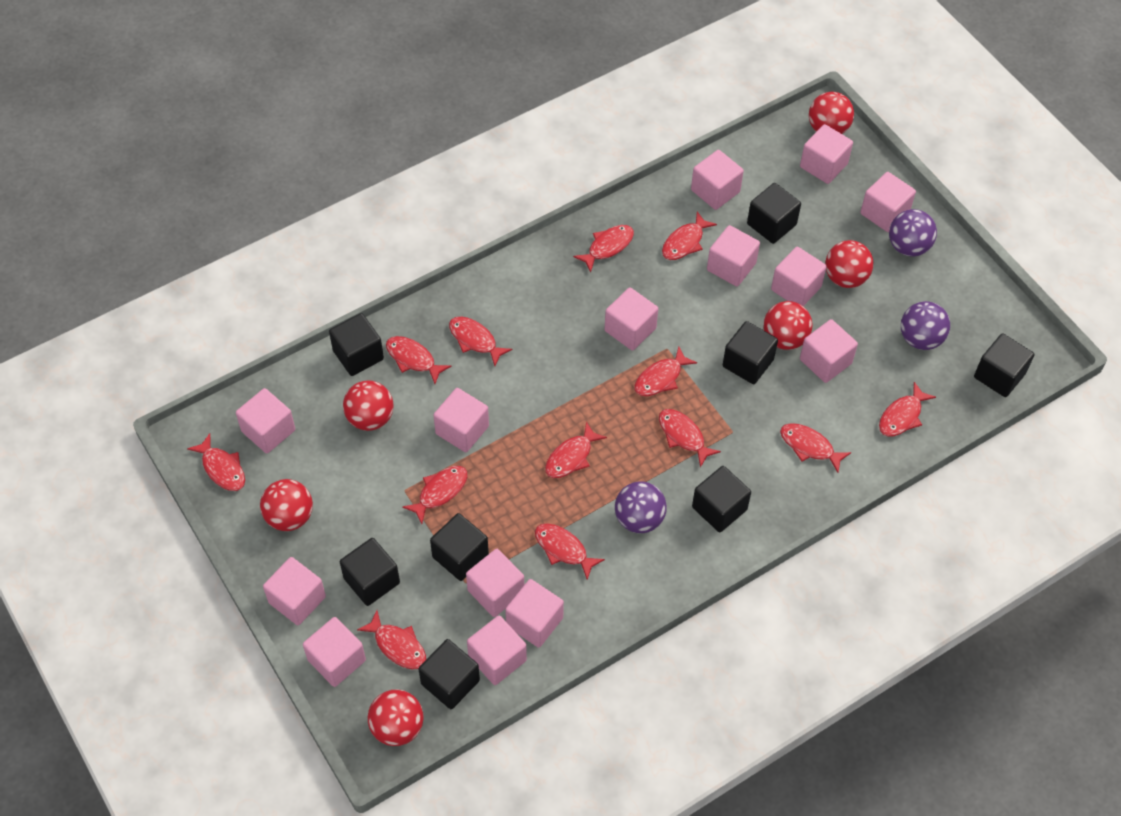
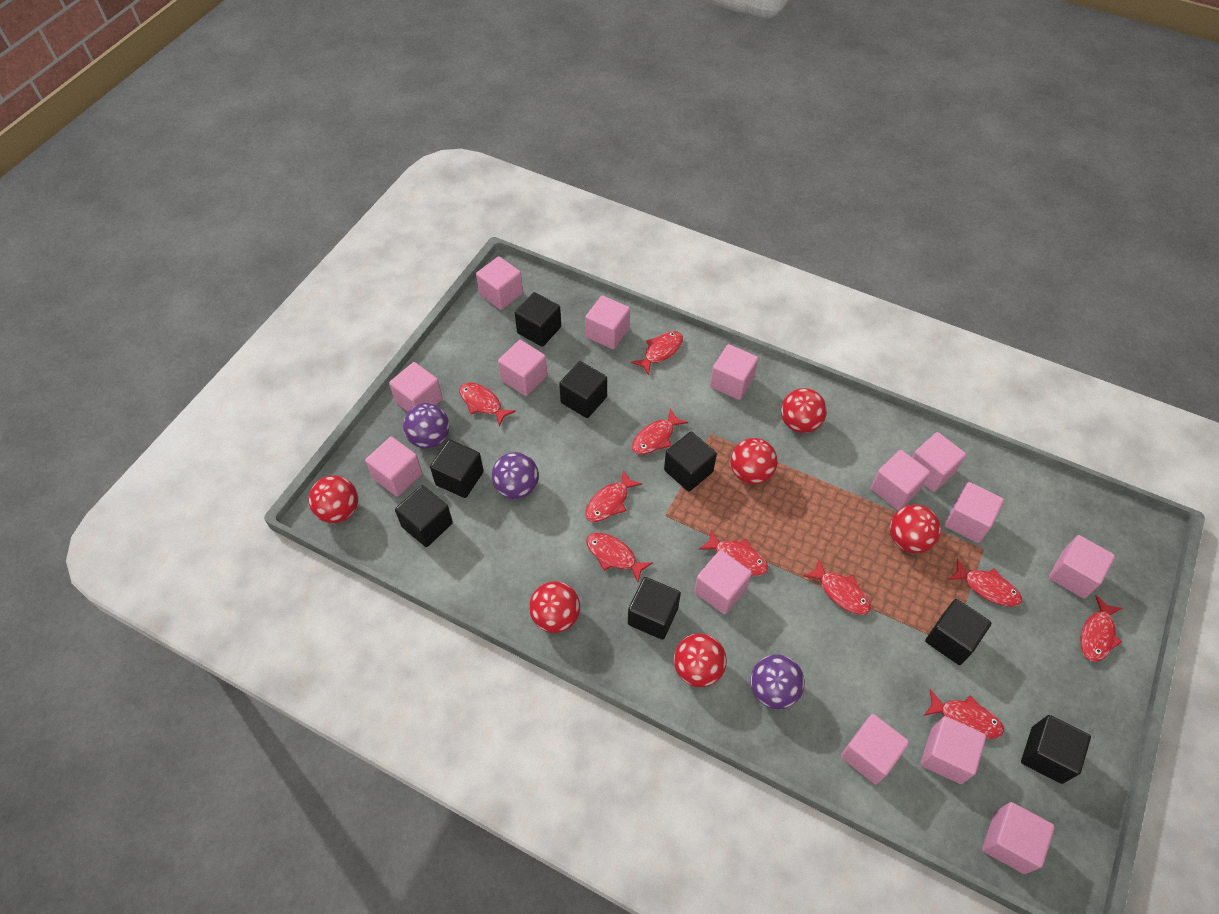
red fish: 13 -> 10

